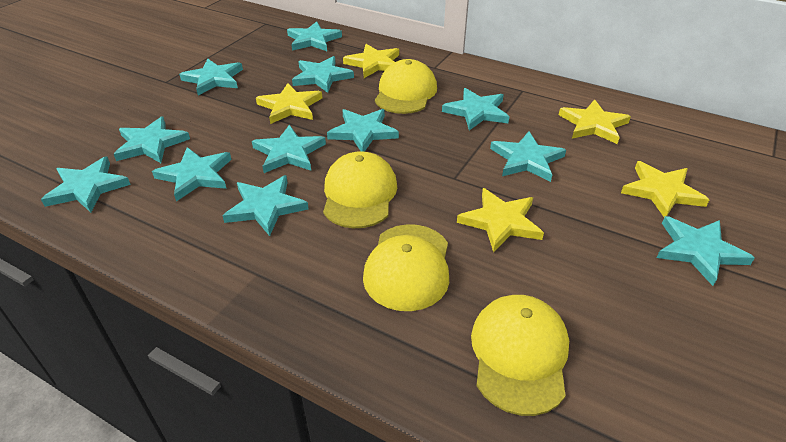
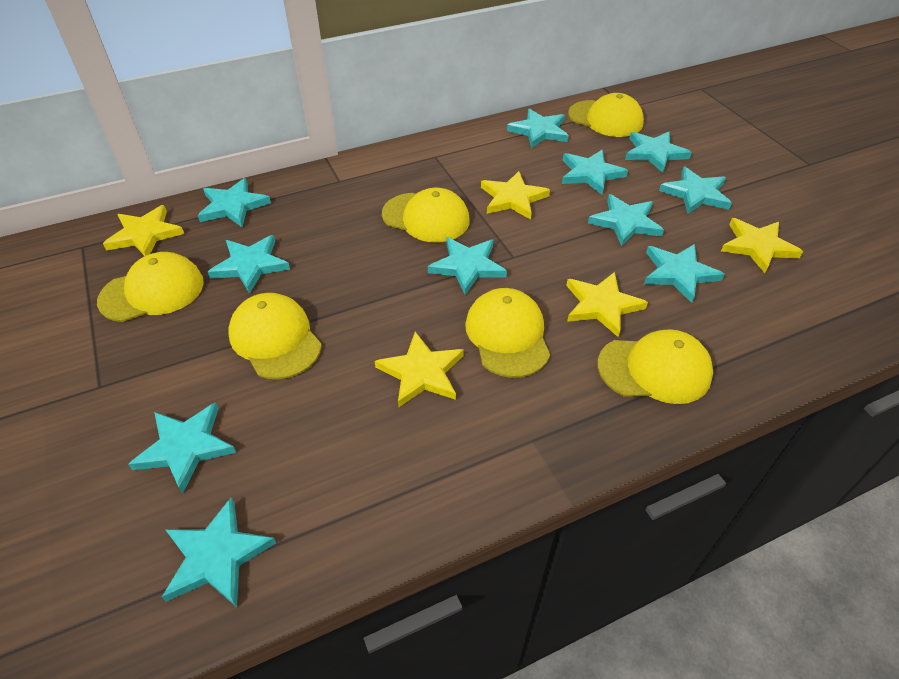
turquoise star: 12 -> 11
yellow cap: 4 -> 6

